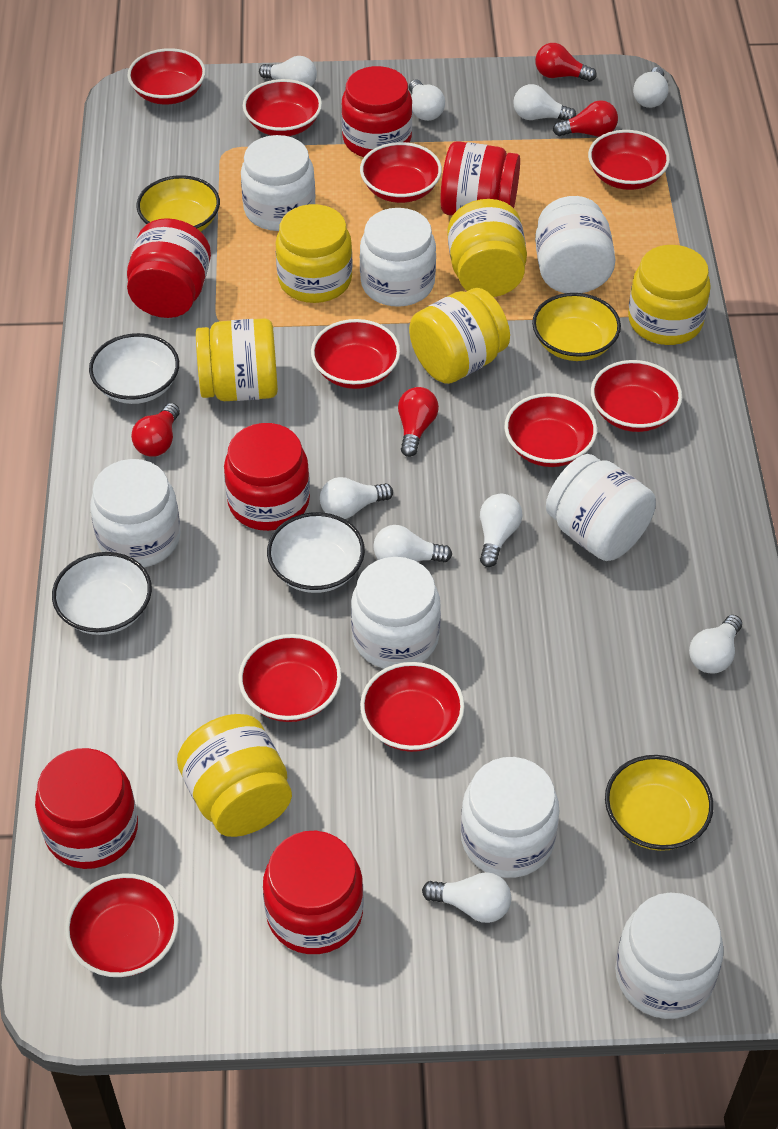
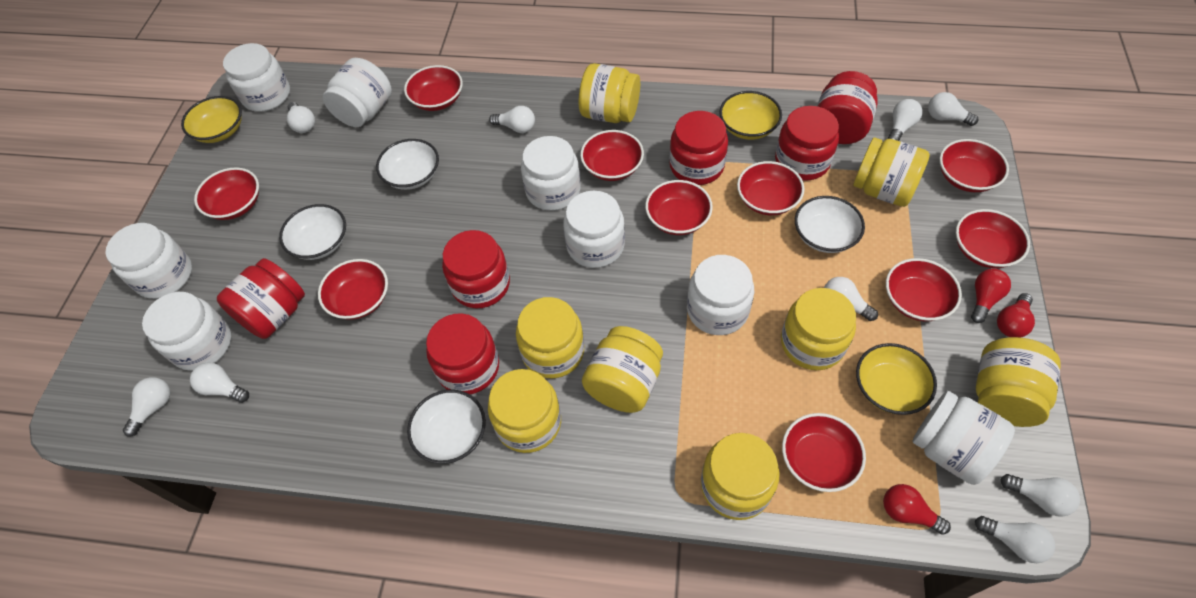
red light bulb: 4 -> 3
white bowl: 3 -> 4
yellow jar: 6 -> 8

